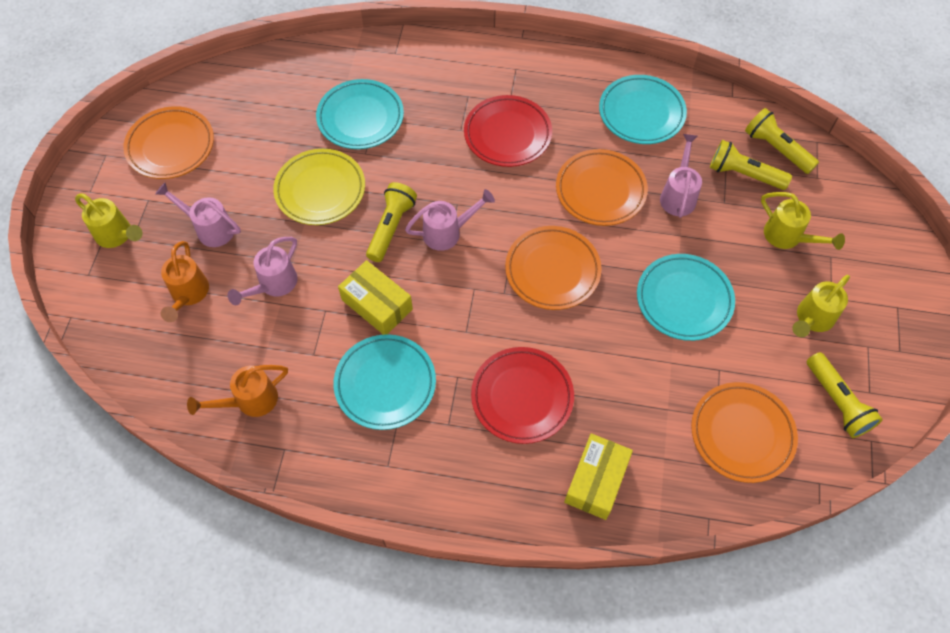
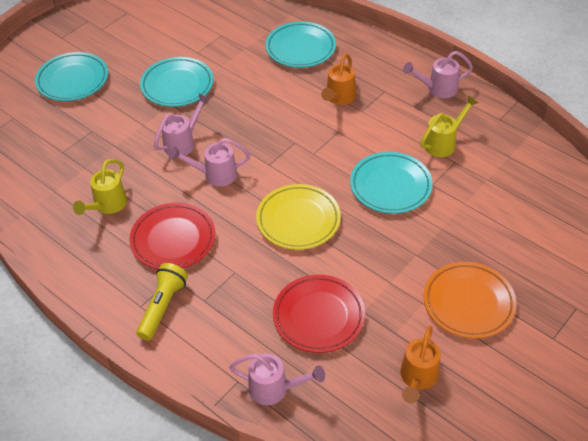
orange plate: 4 -> 1
yellow box: 2 -> 0
yellow flashlight: 4 -> 1
yellow watering can: 3 -> 2

